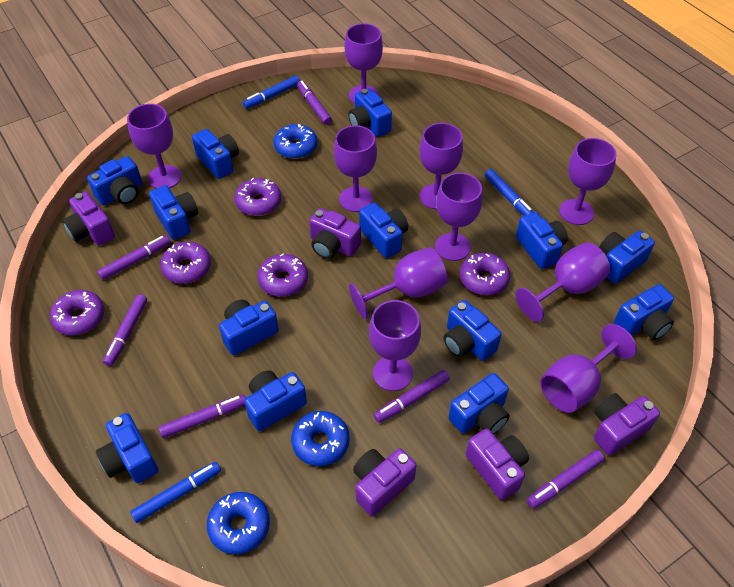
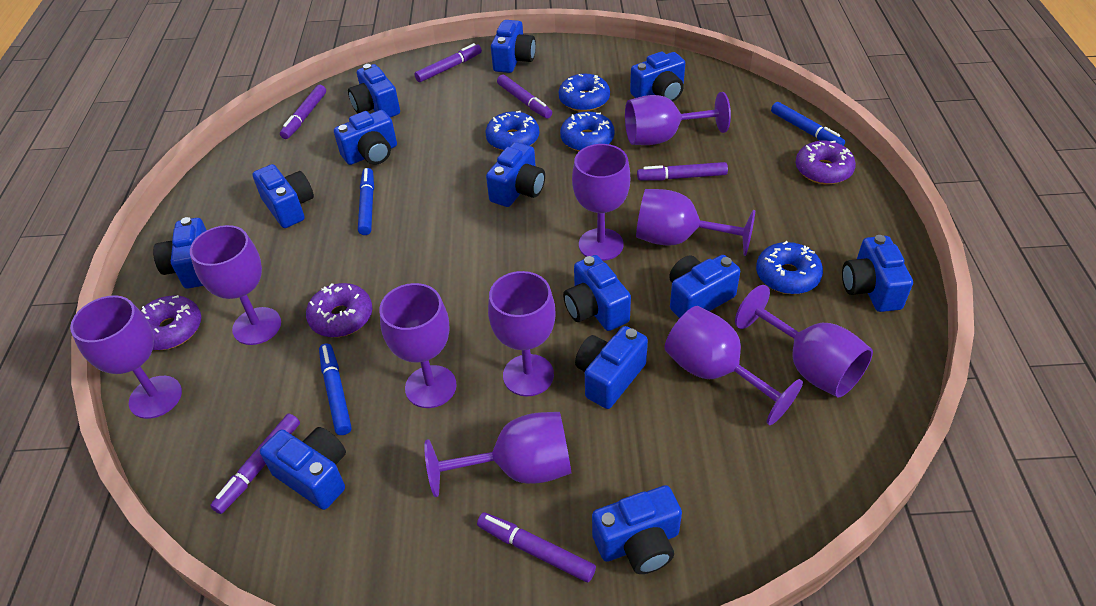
blue donut: 3 -> 4
purple camera: 5 -> 0
purple donut: 5 -> 3

